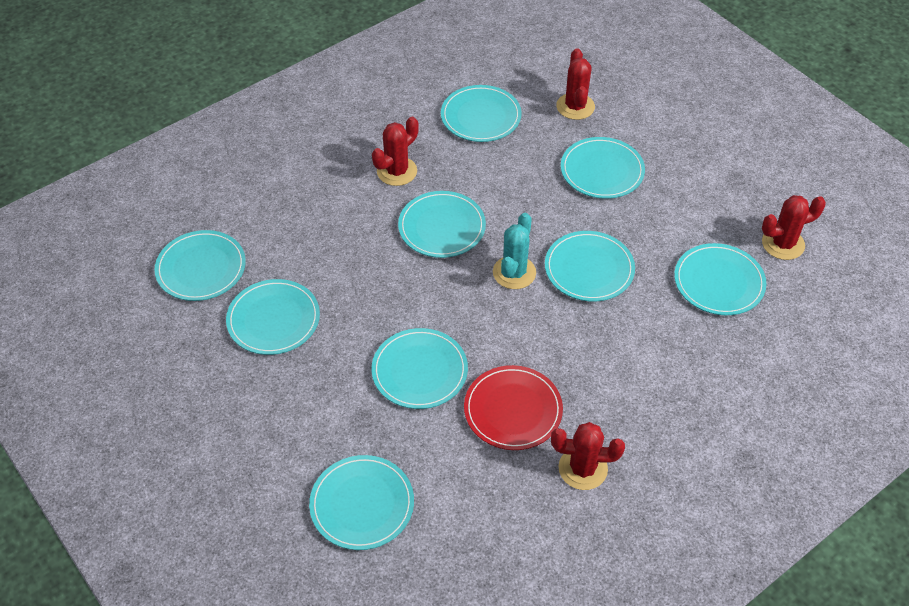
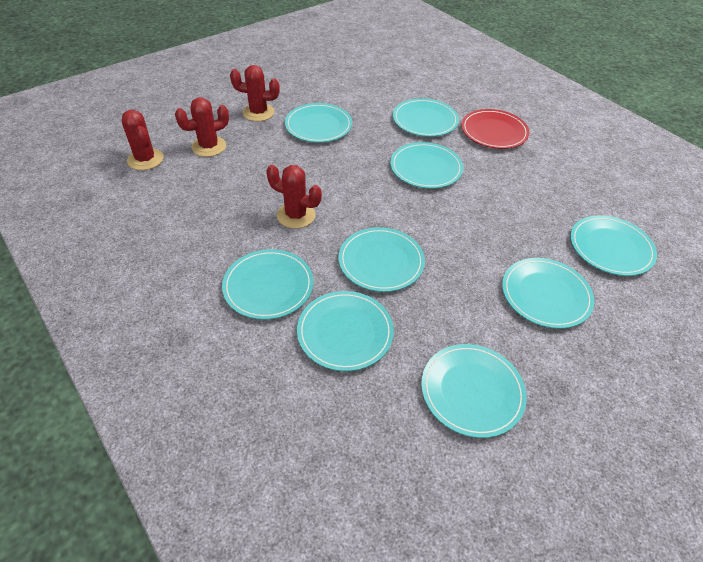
turquoise cactus: 1 -> 0

